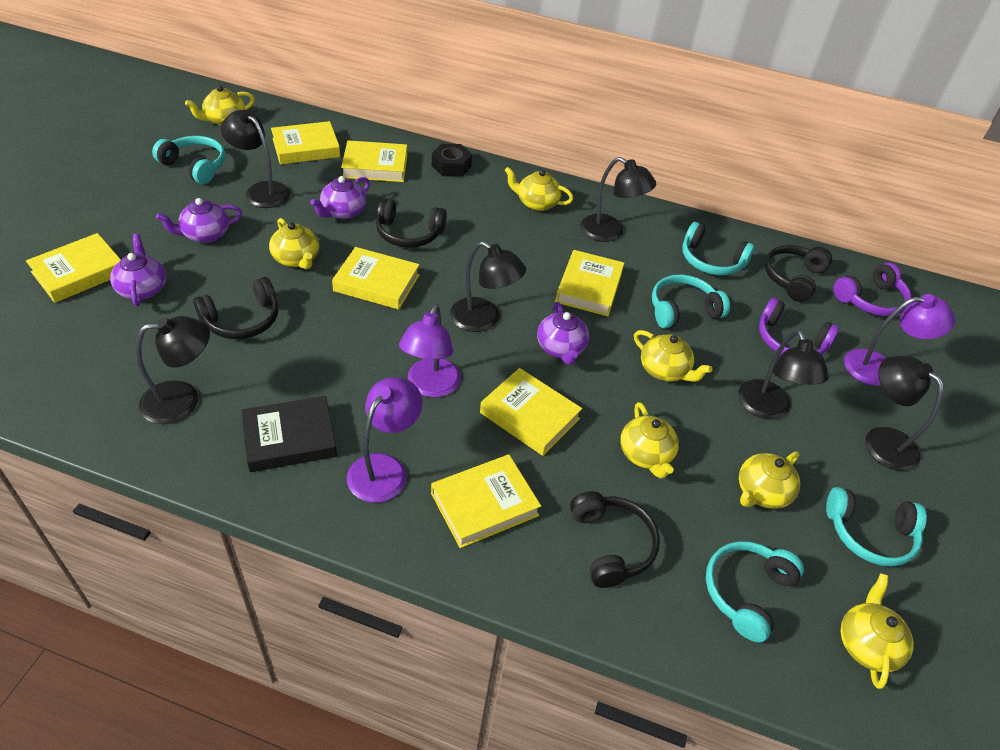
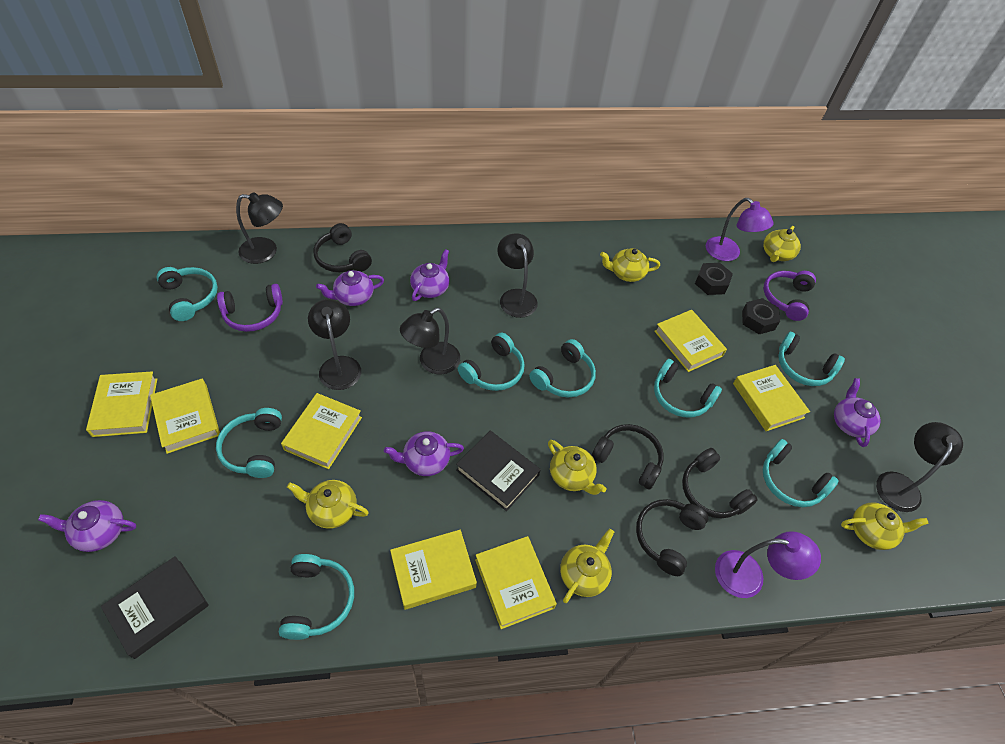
black book: 1 -> 2
black lamp: 6 -> 5
black nut: 1 -> 2
purple lamp: 3 -> 2
purple teapot: 4 -> 5
turquoise headphones: 5 -> 8
yellow teapot: 7 -> 6

